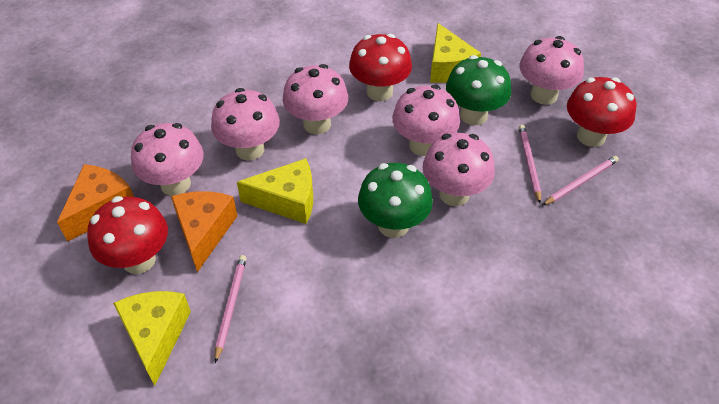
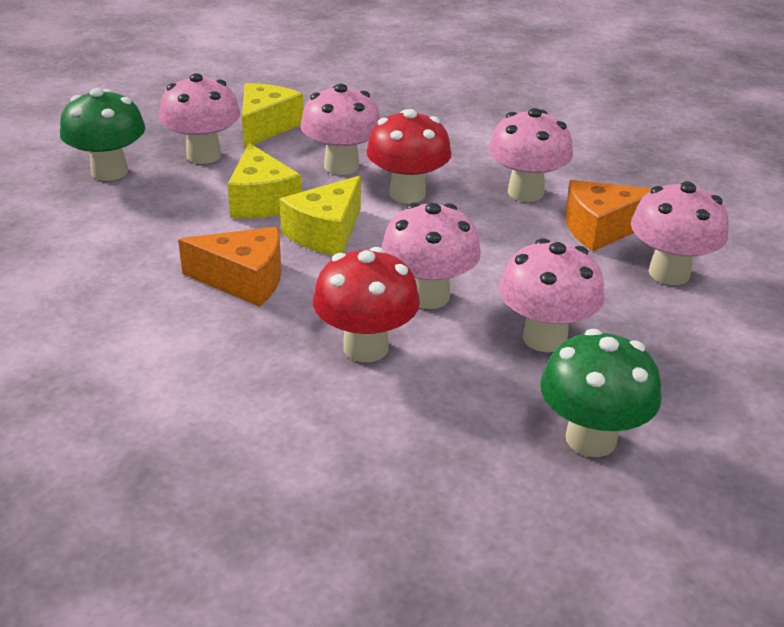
pink pencil: 3 -> 0
red mushroom: 3 -> 2

